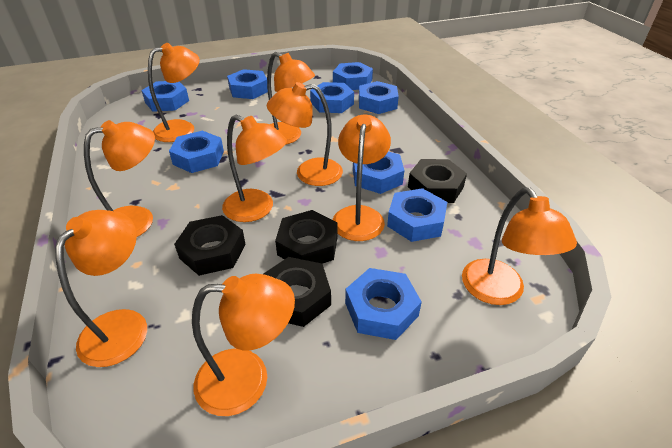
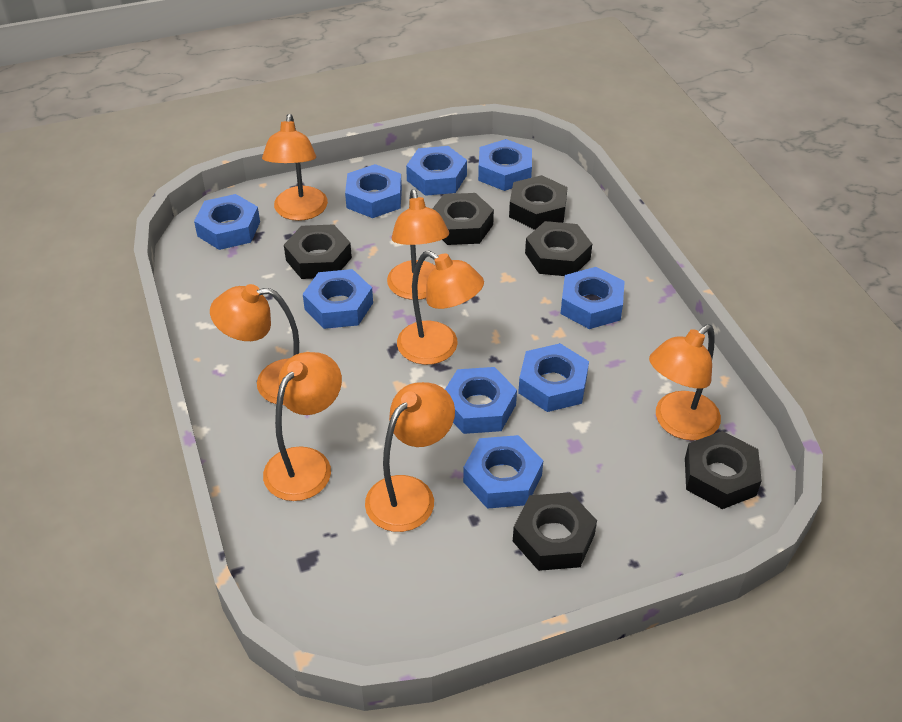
black nut: 4 -> 6
orange lamp: 9 -> 7

